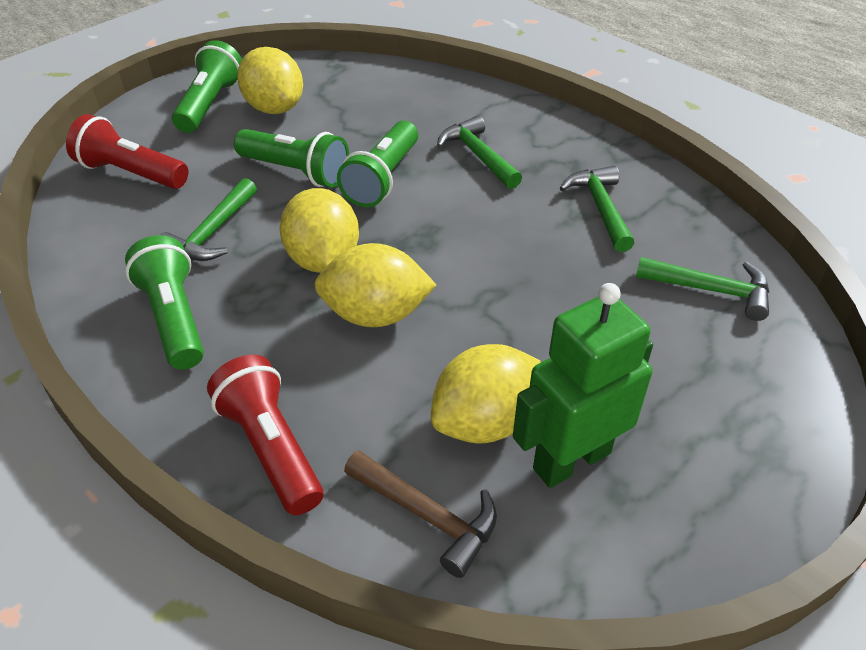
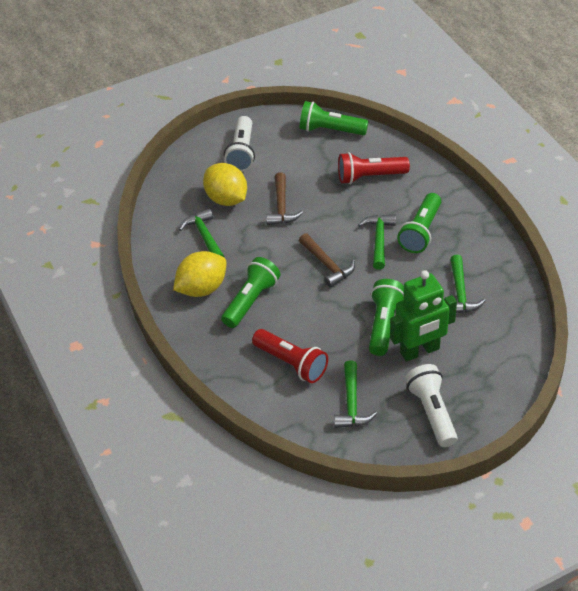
brown hammer: 1 -> 2
white flashlight: 0 -> 2
yellow lemon: 4 -> 2

